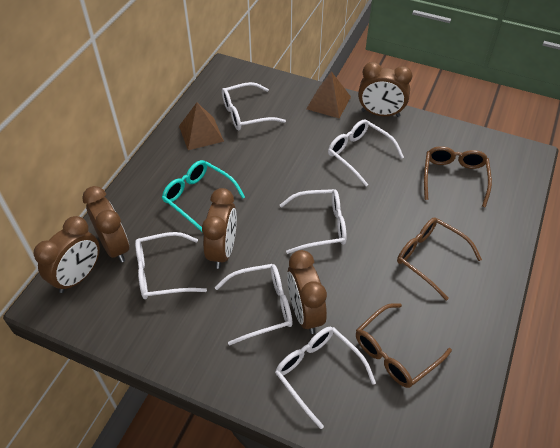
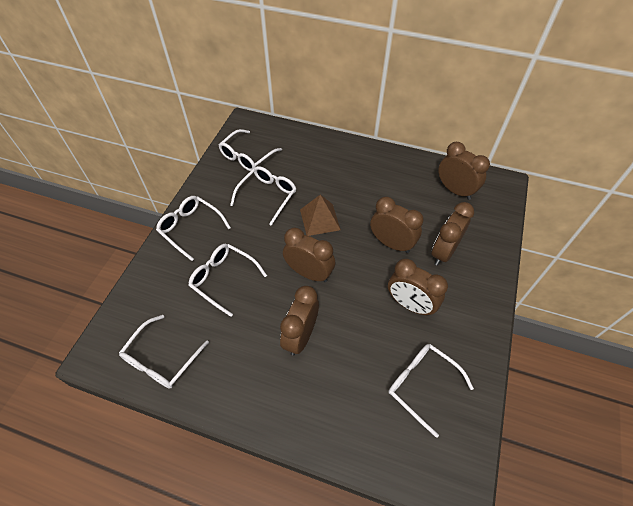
brown clock: 5 -> 6
brown glasses: 3 -> 0
brown pyramid: 2 -> 1
turquoise glasses: 1 -> 0

